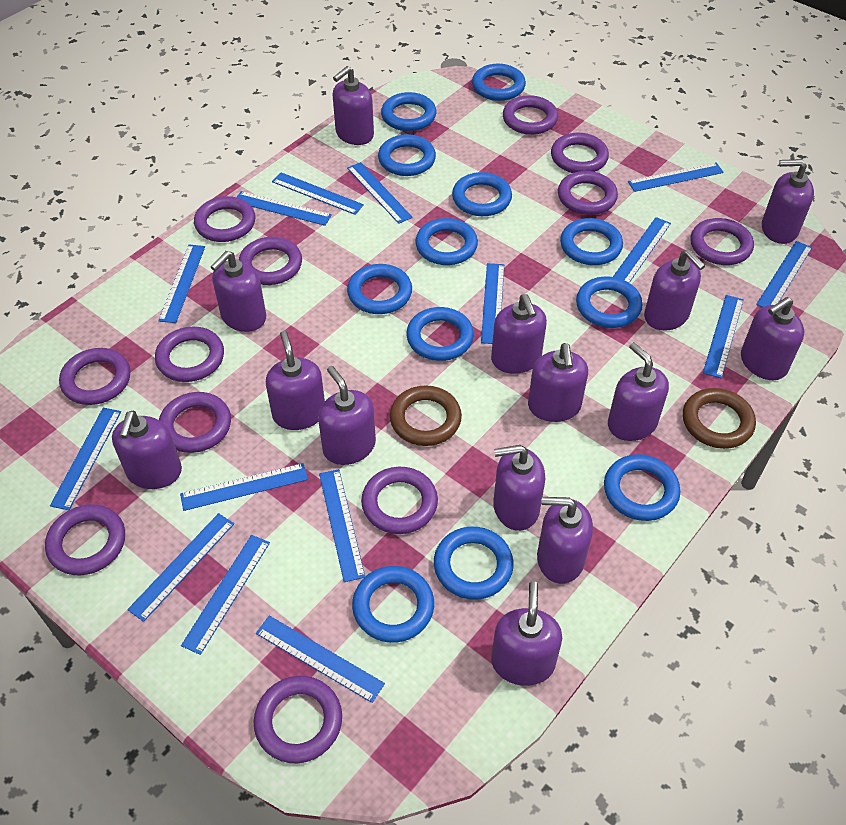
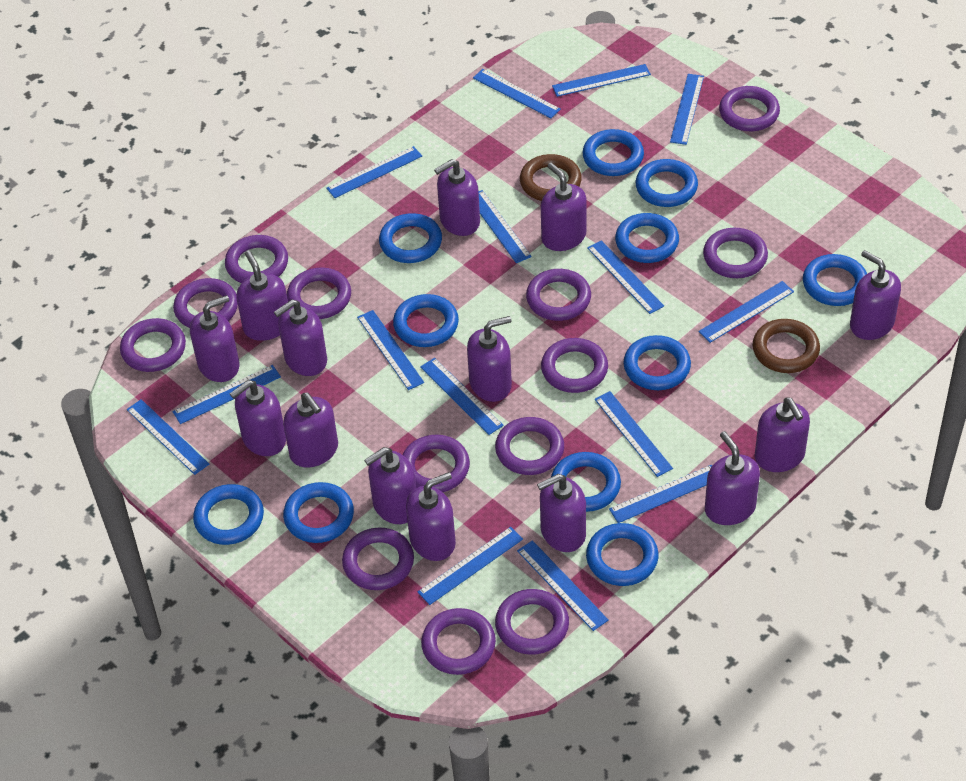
blue ring: 12 -> 11
purple ring: 12 -> 13

